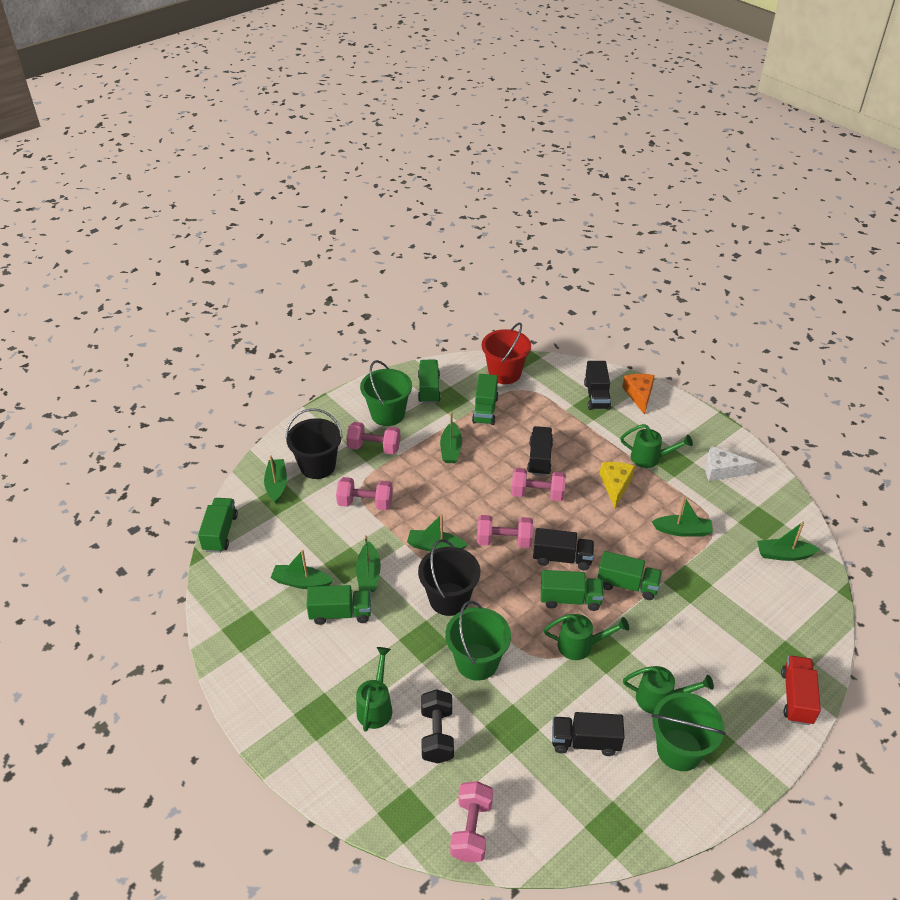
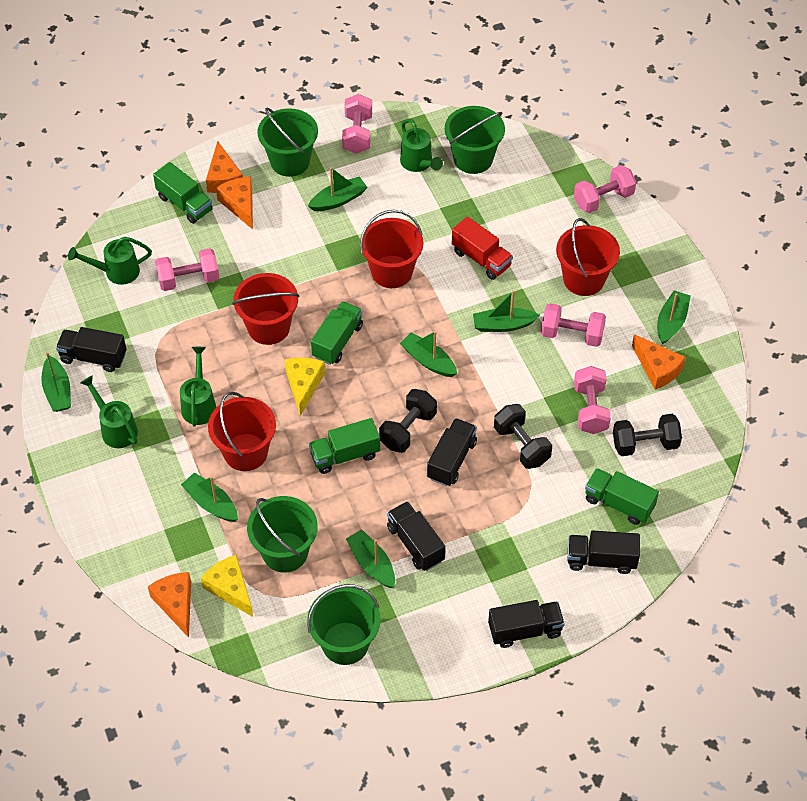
black bucket: 2 -> 0
black dumbbell: 1 -> 3
black truck: 4 -> 5
green bucket: 3 -> 4
green truck: 6 -> 4
orange cheese: 1 -> 4
red bucket: 1 -> 4
white cheese: 1 -> 0
yellow cheese: 1 -> 2

